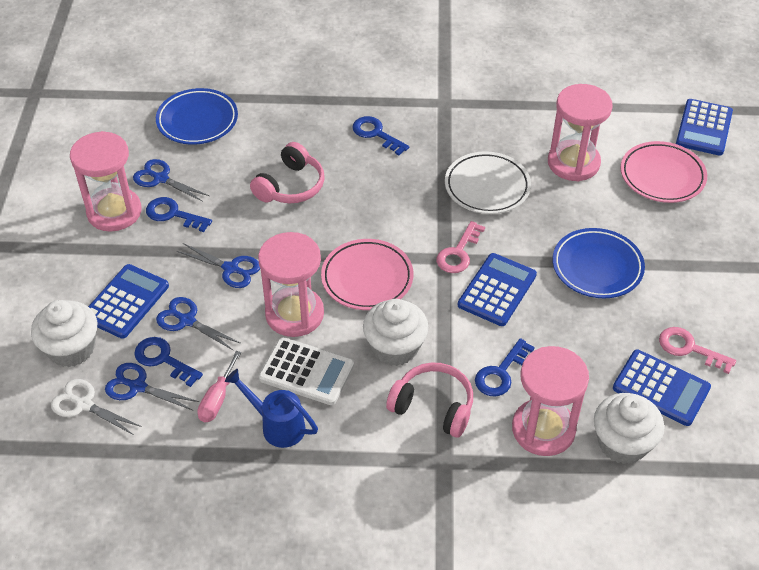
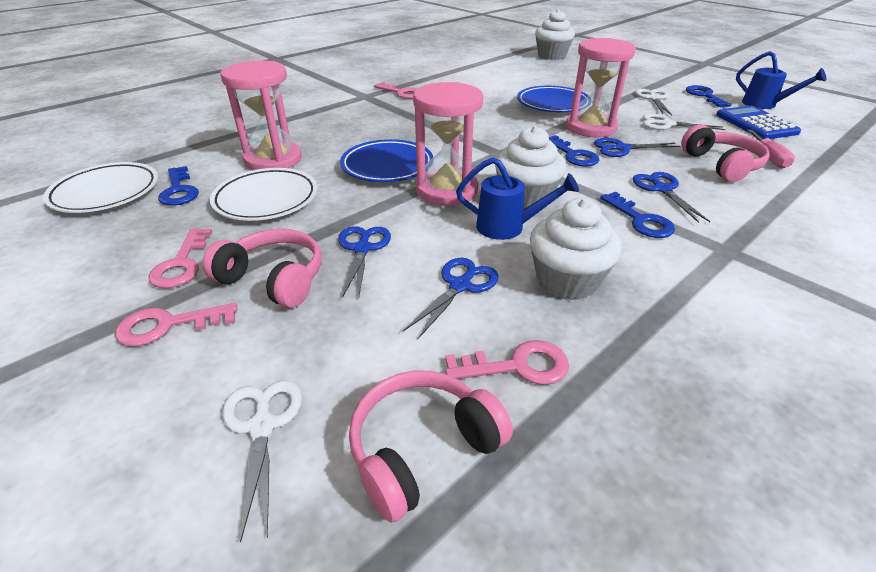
blue calculator: 4 -> 1
blue watering can: 1 -> 2
pink headphones: 2 -> 3
pink hourglass: 4 -> 3
pink key: 2 -> 4
pink plate: 2 -> 0
white calculator: 1 -> 0
white plate: 1 -> 2
white scissors: 1 -> 3

